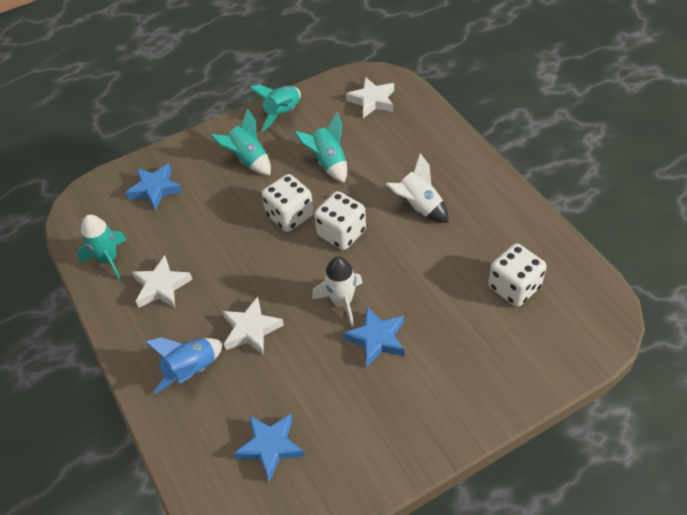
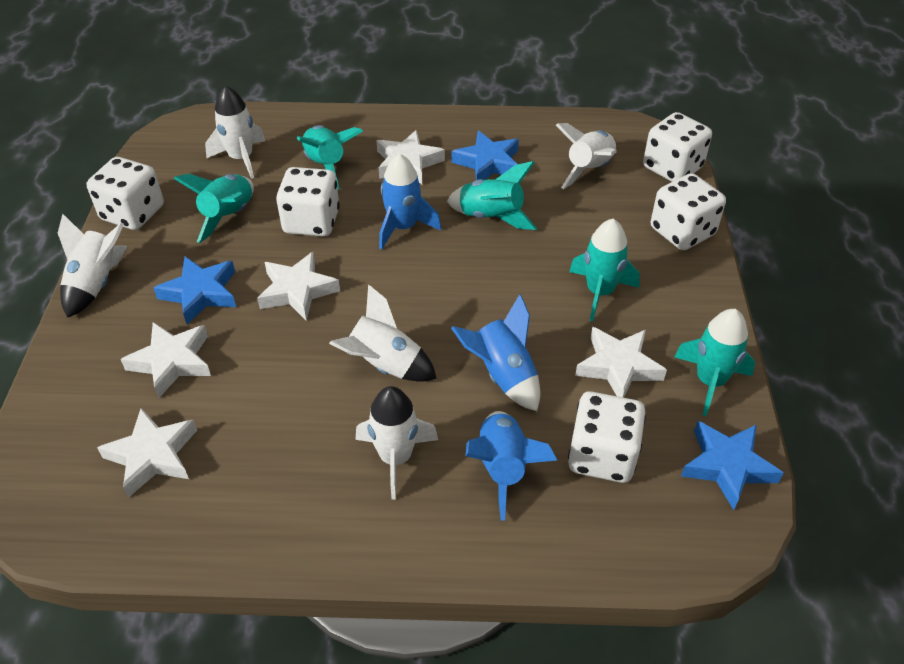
blue rocket: 1 -> 3
turquoise rocket: 4 -> 5
white dice: 3 -> 5
white rocket: 2 -> 5
white star: 3 -> 5

